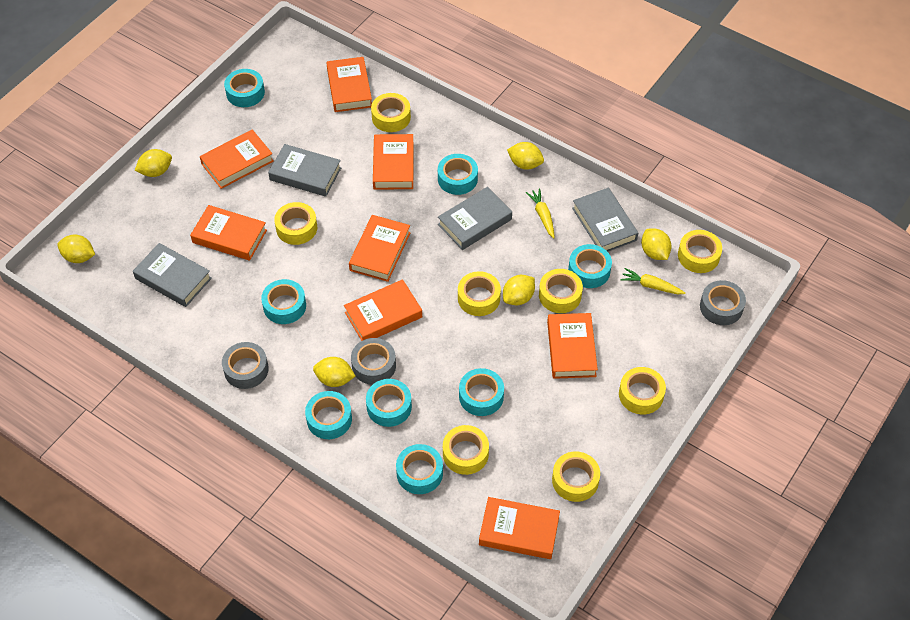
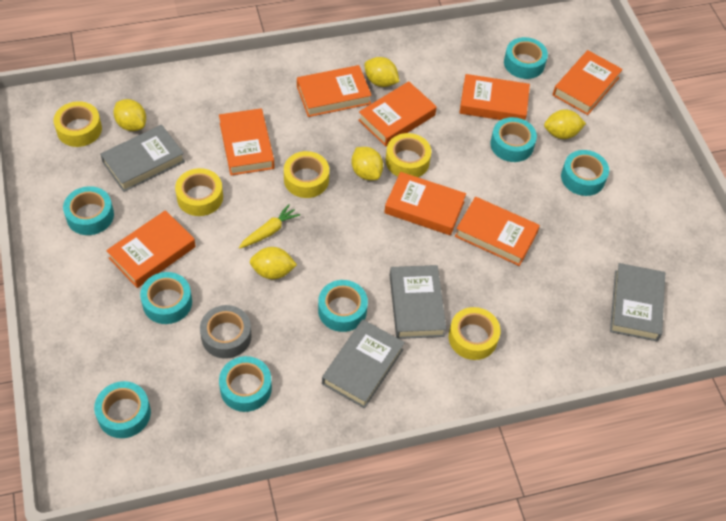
grey tape: 3 -> 1
yellow carrot: 2 -> 1
yellow lemon: 6 -> 5
yellow tape: 8 -> 5

